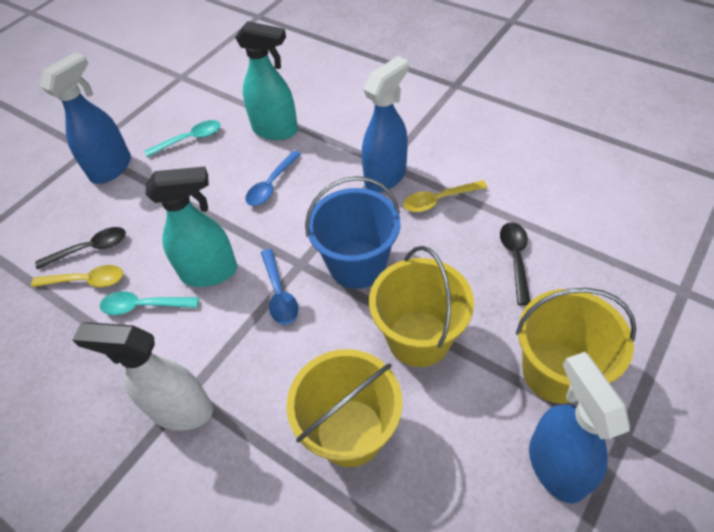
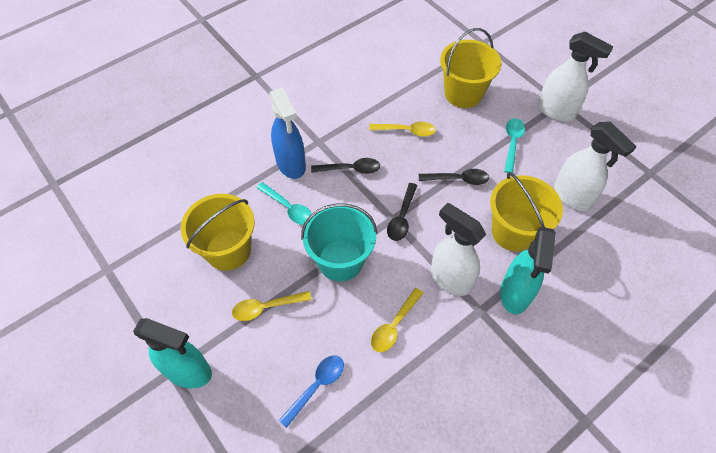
black spoon: 2 -> 3
blue bucket: 1 -> 0
blue spoon: 2 -> 1
blue spray bottle: 3 -> 1
turquoise bucket: 0 -> 1
white spray bottle: 1 -> 3
yellow spoon: 2 -> 3

